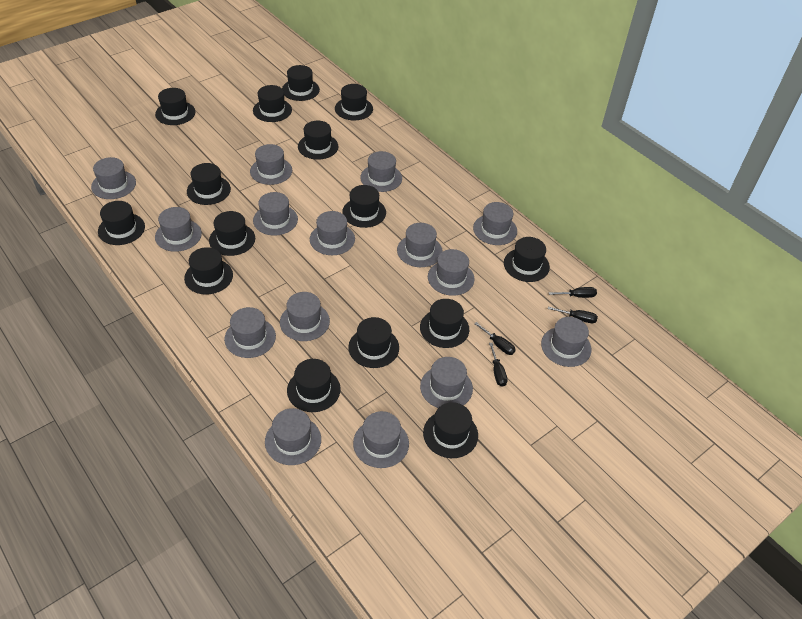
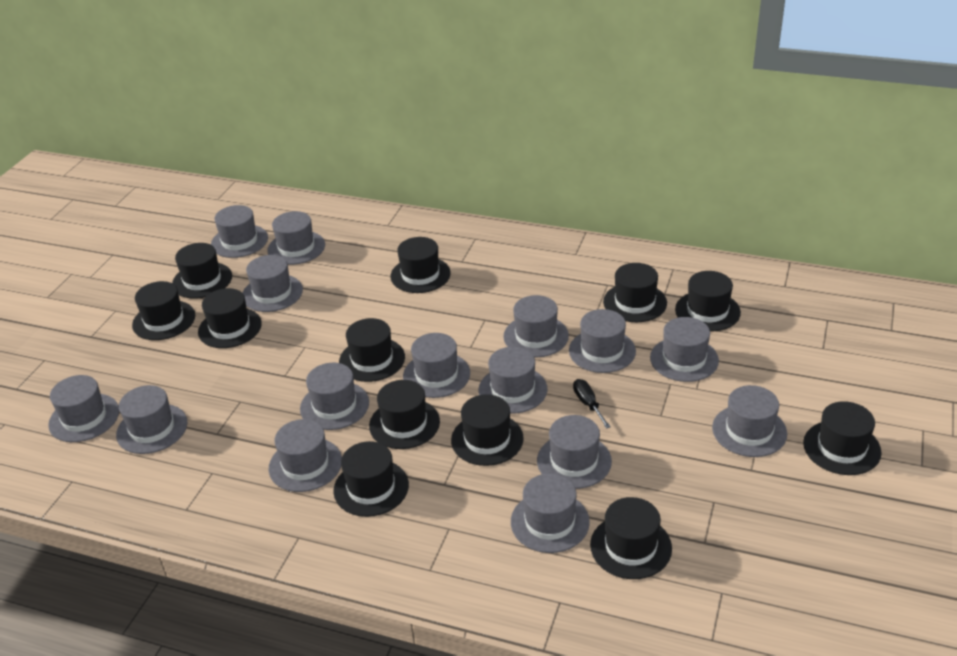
black hat: 15 -> 12
black screwdriver: 4 -> 1

